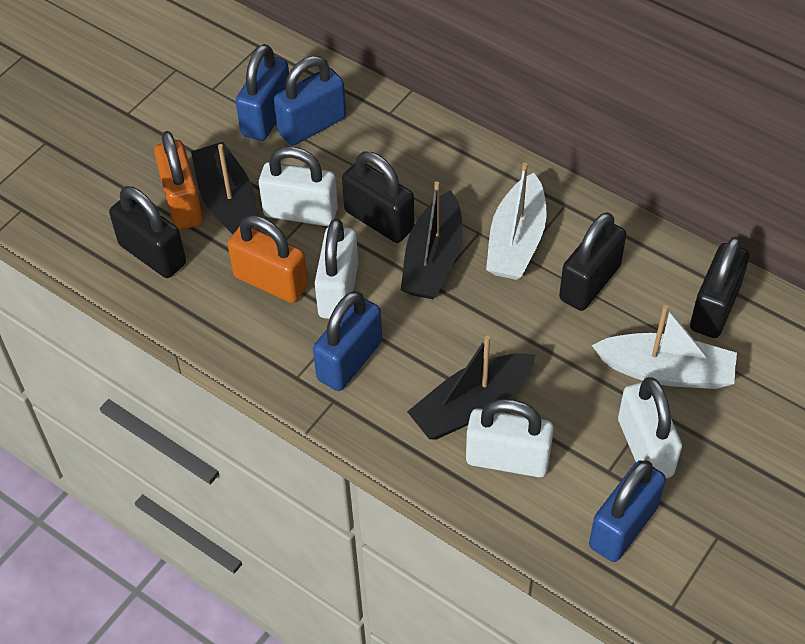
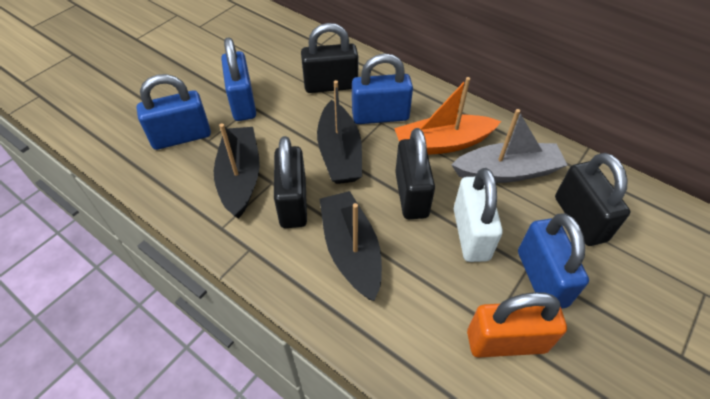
grey boat: 0 -> 1
orange boat: 0 -> 1
orange padlock: 2 -> 1
white boat: 2 -> 0
white padlock: 4 -> 1

